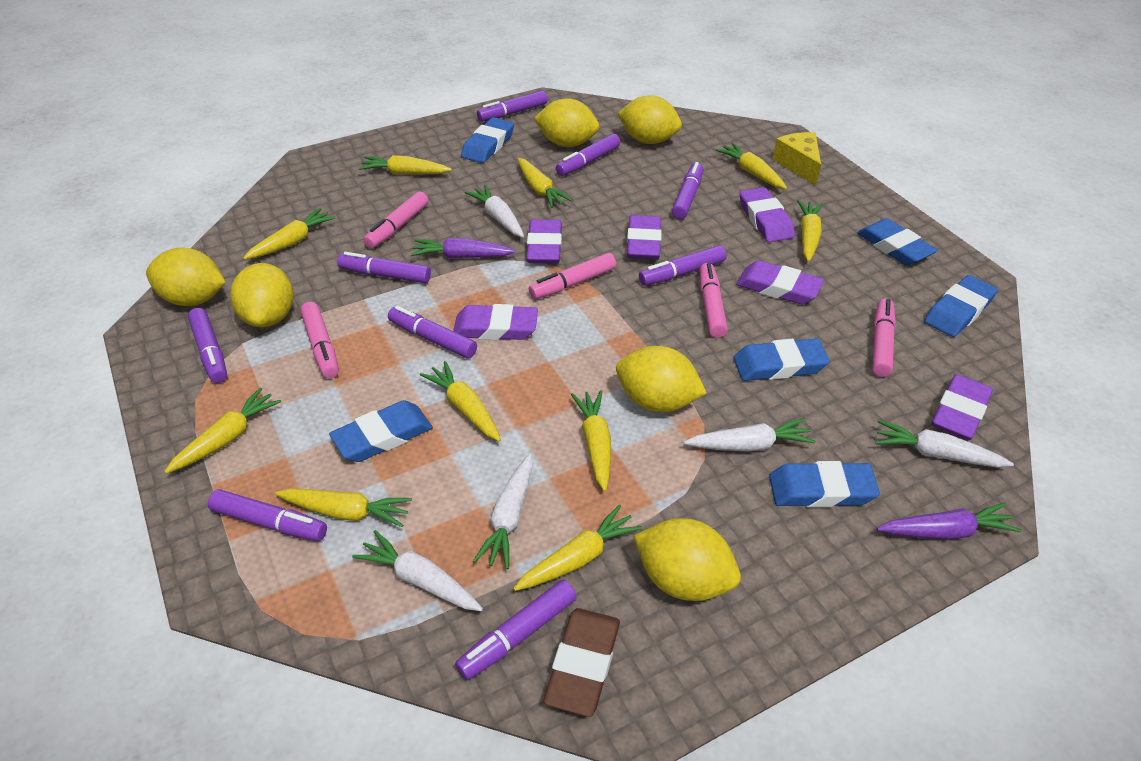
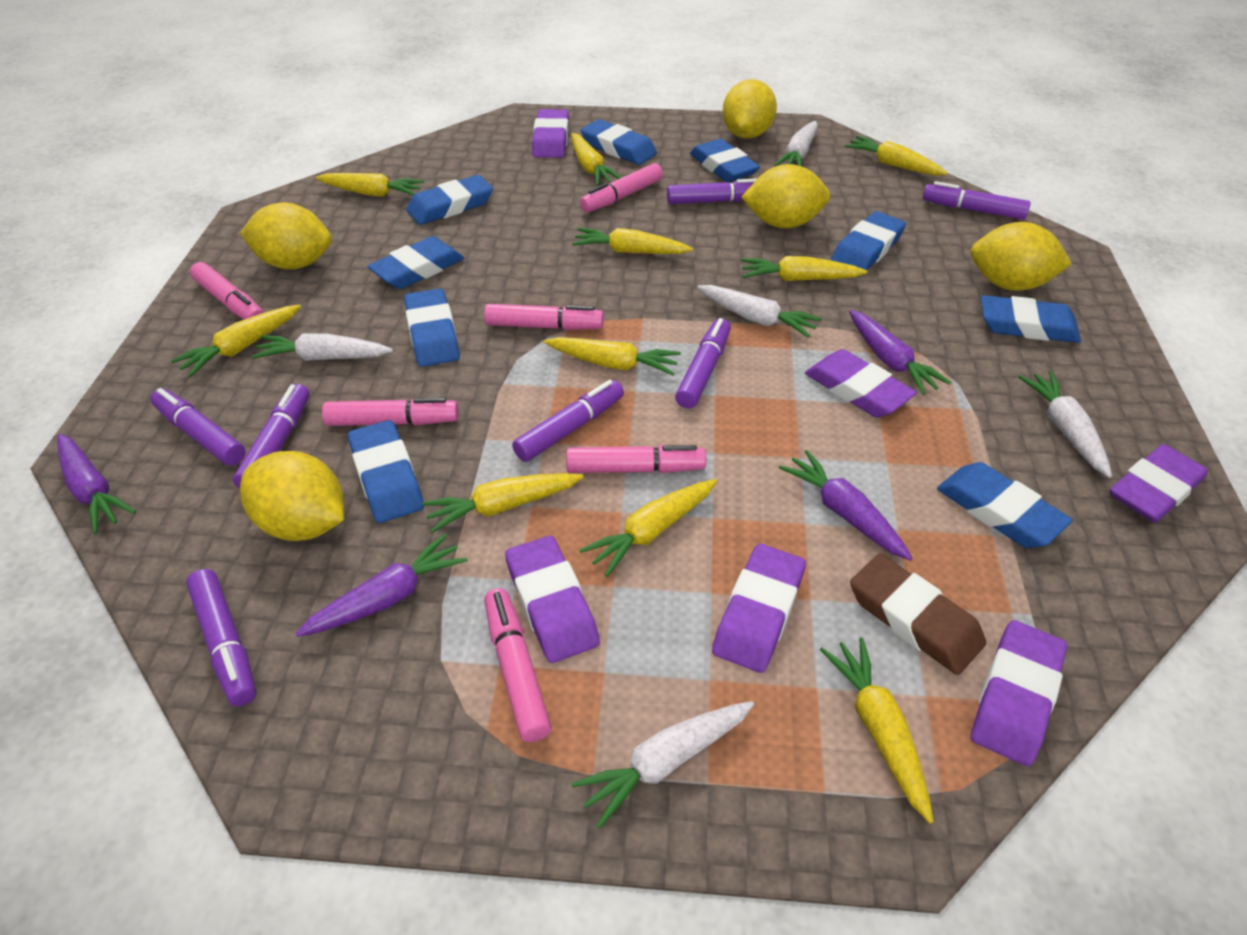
blue eraser: 6 -> 9
pink marker: 5 -> 6
purple carrot: 2 -> 4
purple marker: 9 -> 7
yellow cheese: 1 -> 0
yellow lemon: 6 -> 5

